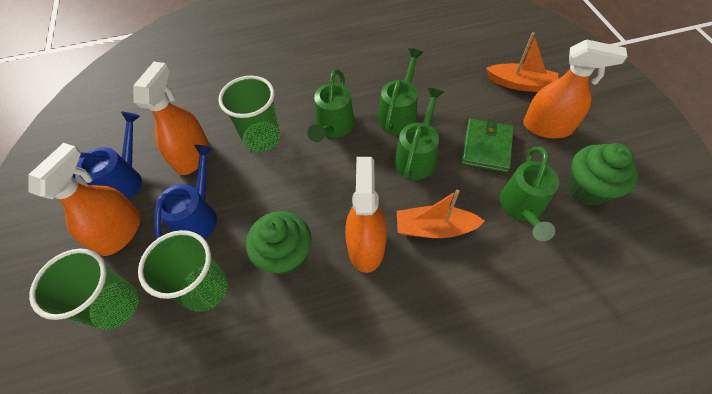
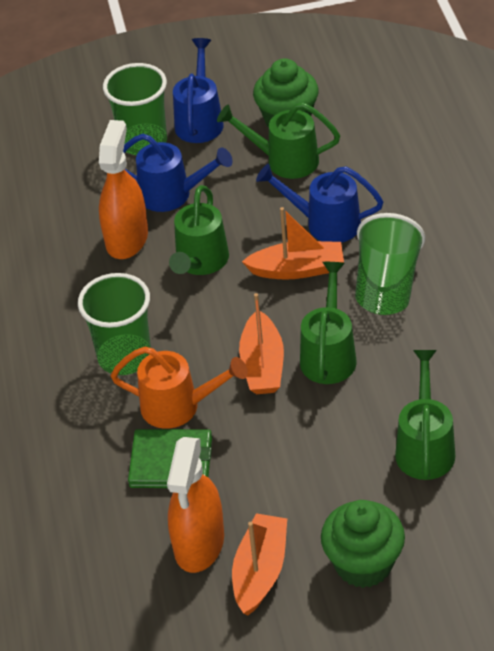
blue watering can: 2 -> 3
orange boat: 2 -> 3
orange spray bottle: 4 -> 2
orange watering can: 0 -> 1

